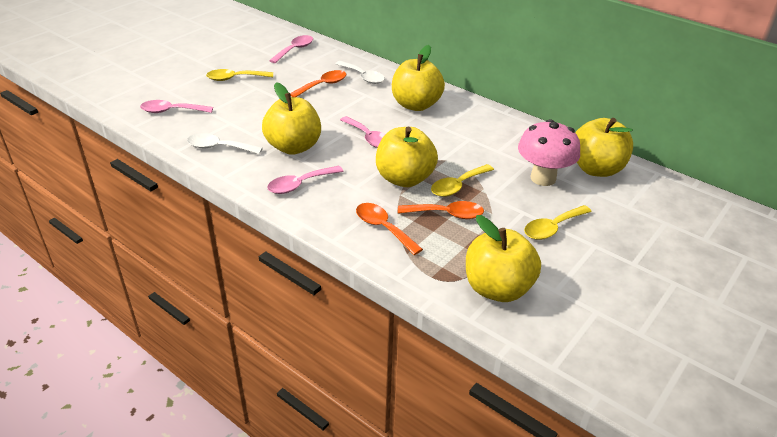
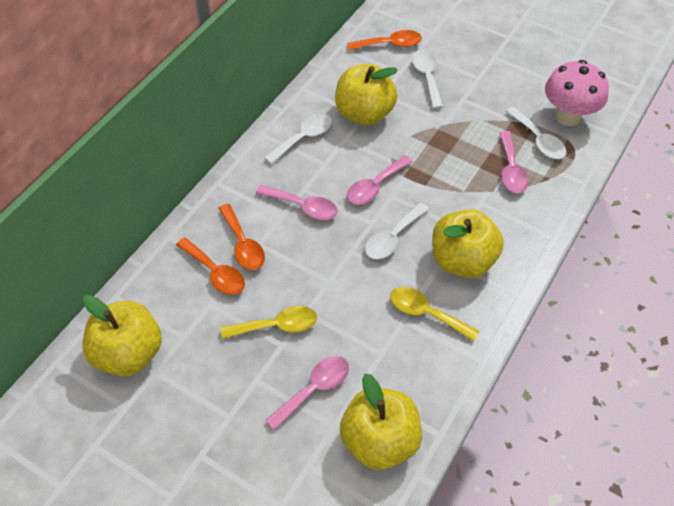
white spoon: 2 -> 4
yellow apple: 5 -> 4
yellow spoon: 3 -> 2

